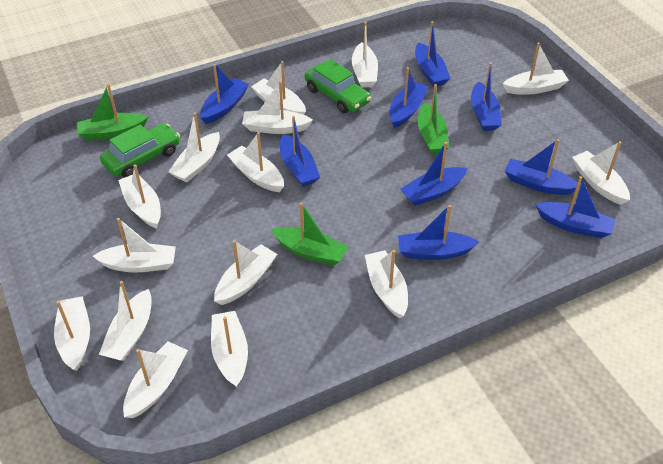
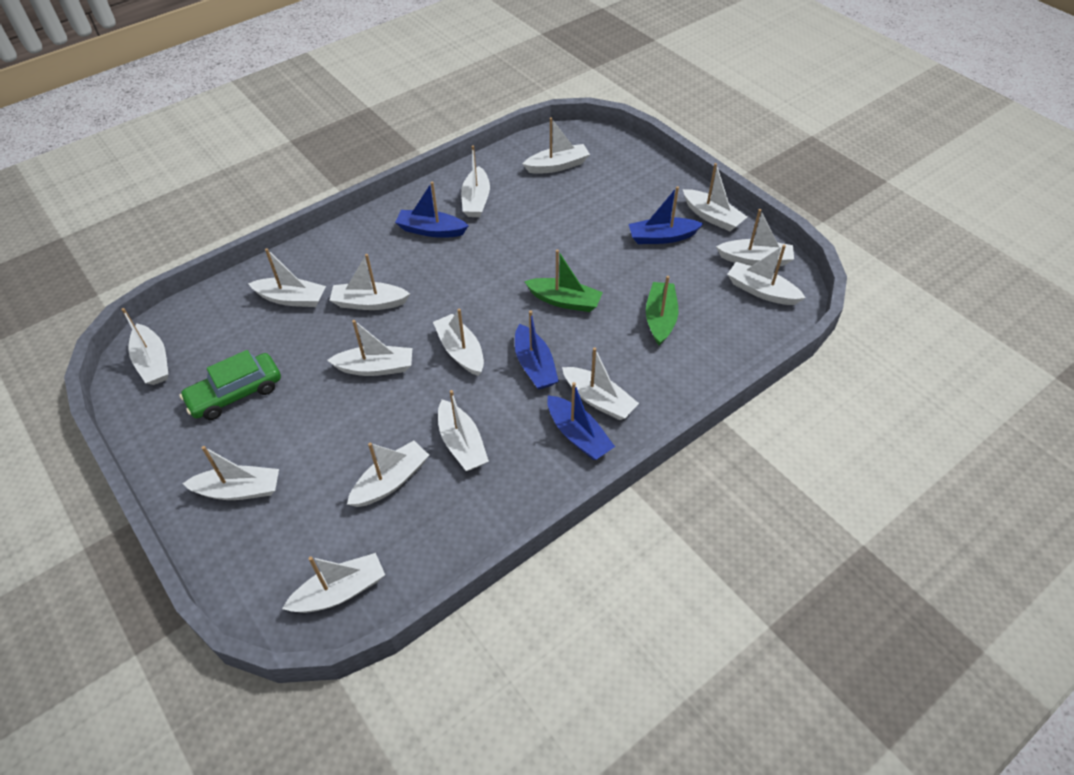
blue boat: 9 -> 4
green boat: 3 -> 2
green car: 2 -> 1

